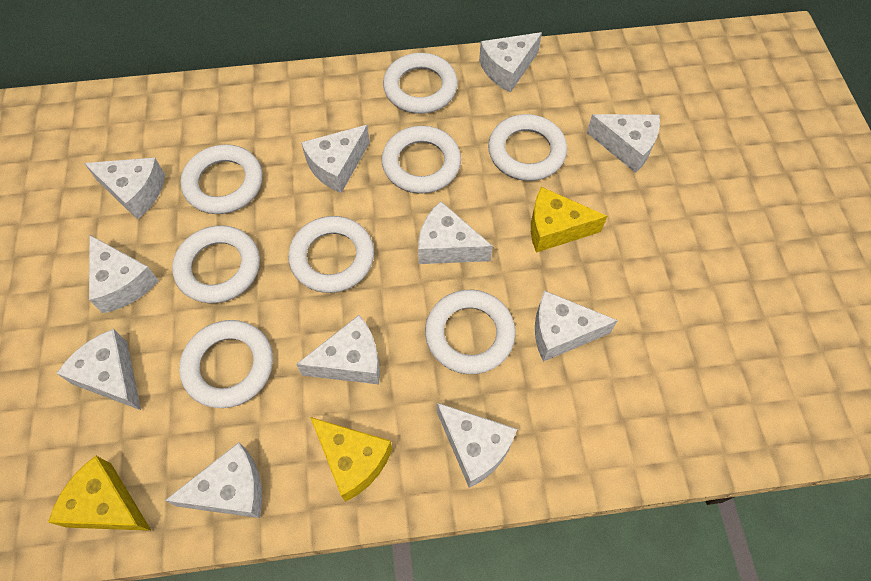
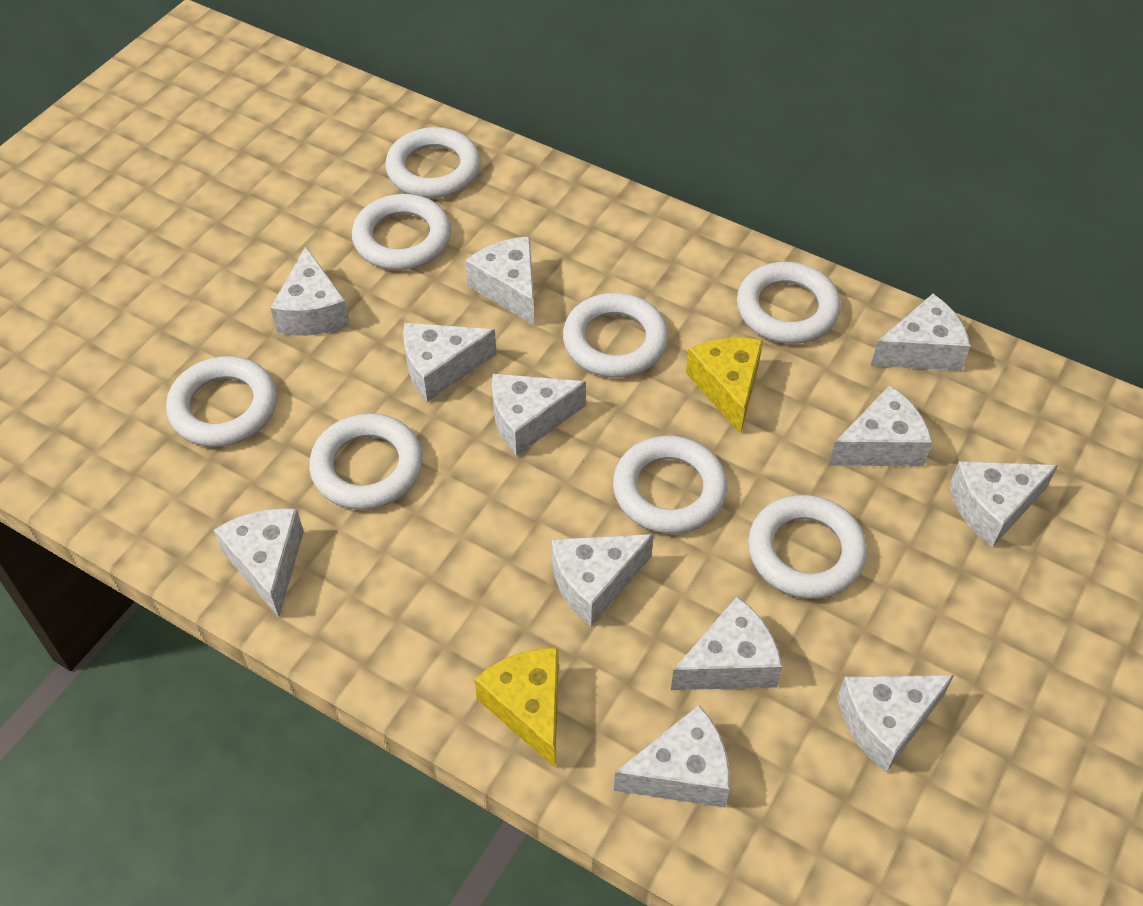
white cheese: 11 -> 12
yellow cheese: 3 -> 2

